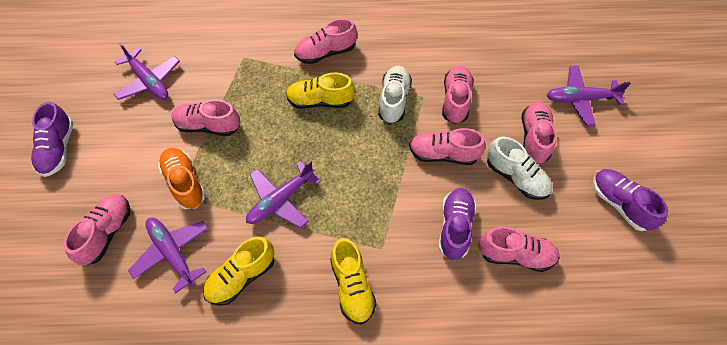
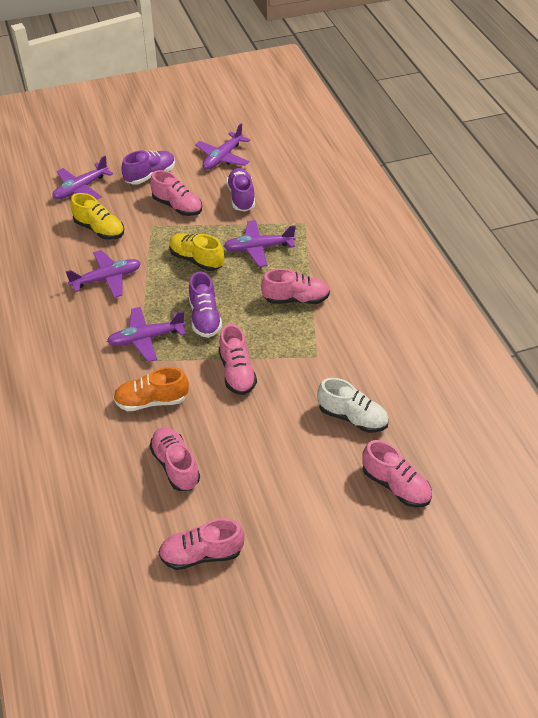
pink shoe: 7 -> 6
purple plane: 4 -> 5
white shoe: 2 -> 1
yellow shoe: 3 -> 2

